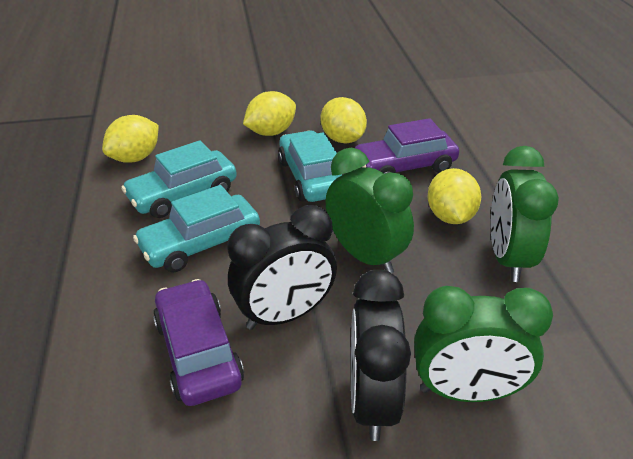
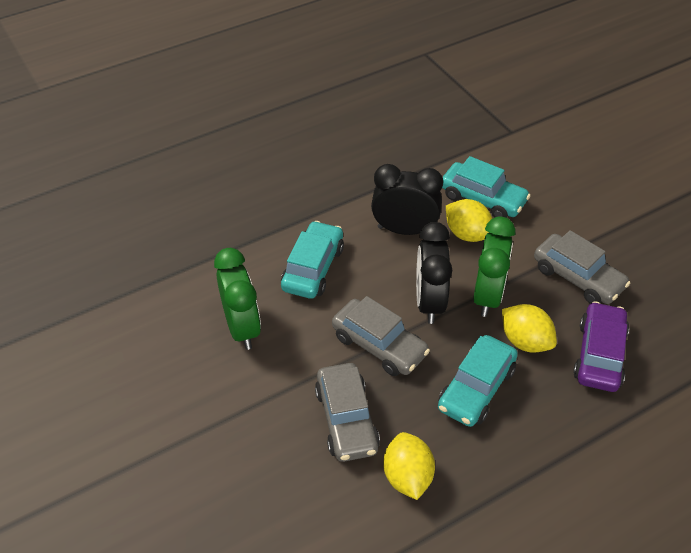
green clock: 3 -> 2
grey car: 0 -> 3
purple car: 2 -> 1
yellow lemon: 4 -> 3

